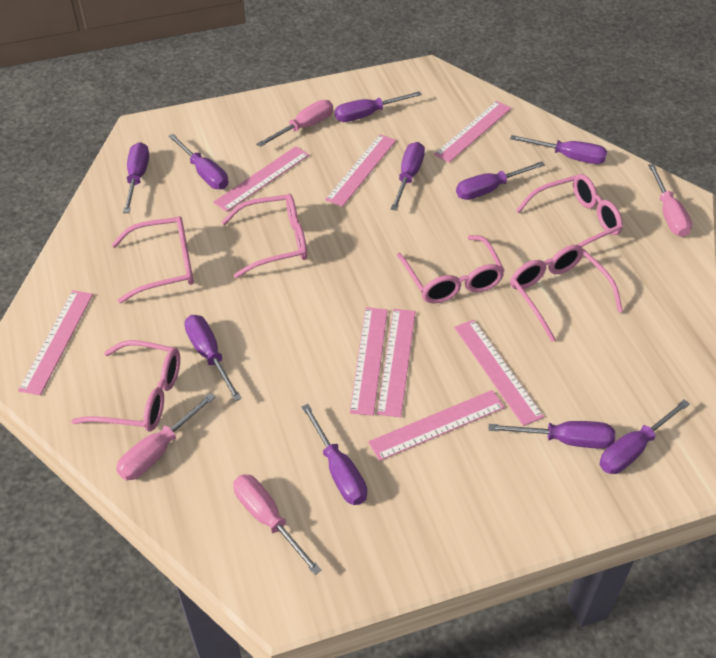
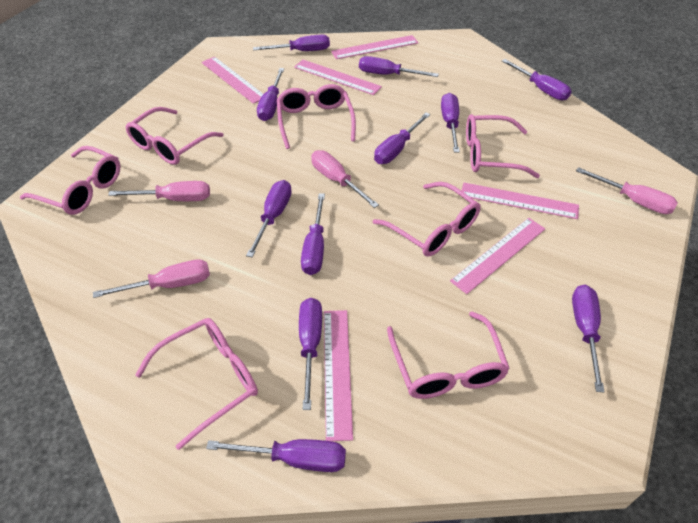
pink glasses: 6 -> 7
pink ruler: 8 -> 6
purple screwdriver: 10 -> 11

